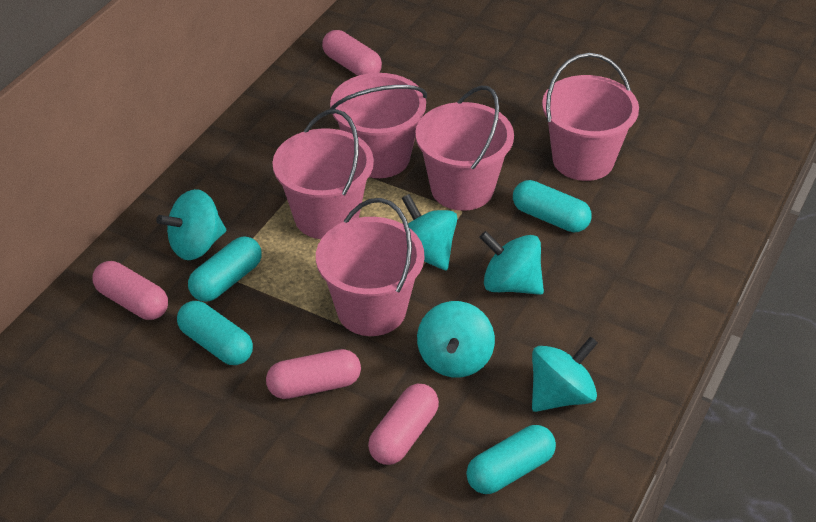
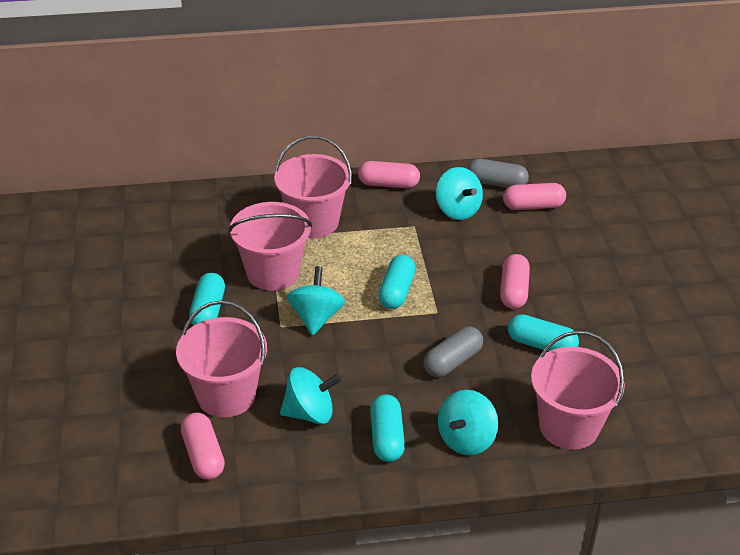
grey capsule: 0 -> 2
pink bucket: 5 -> 4
turquoise spinning top: 5 -> 4

